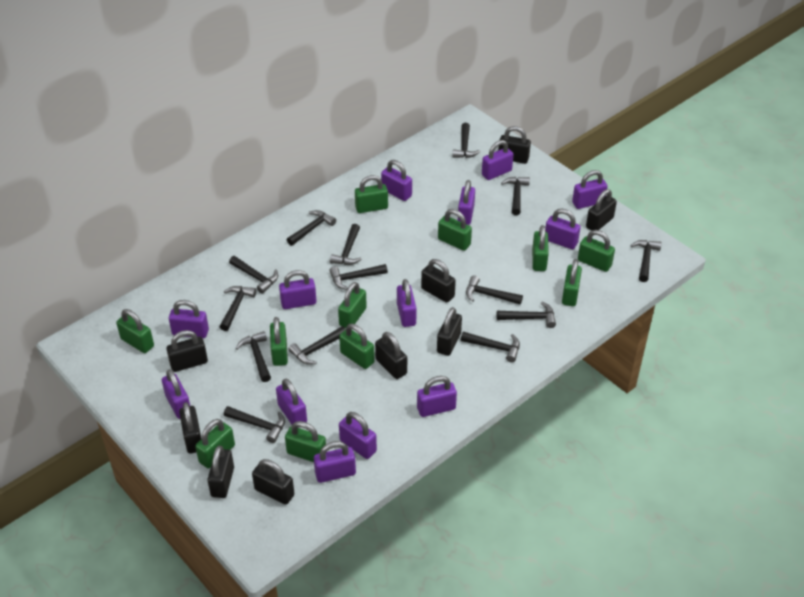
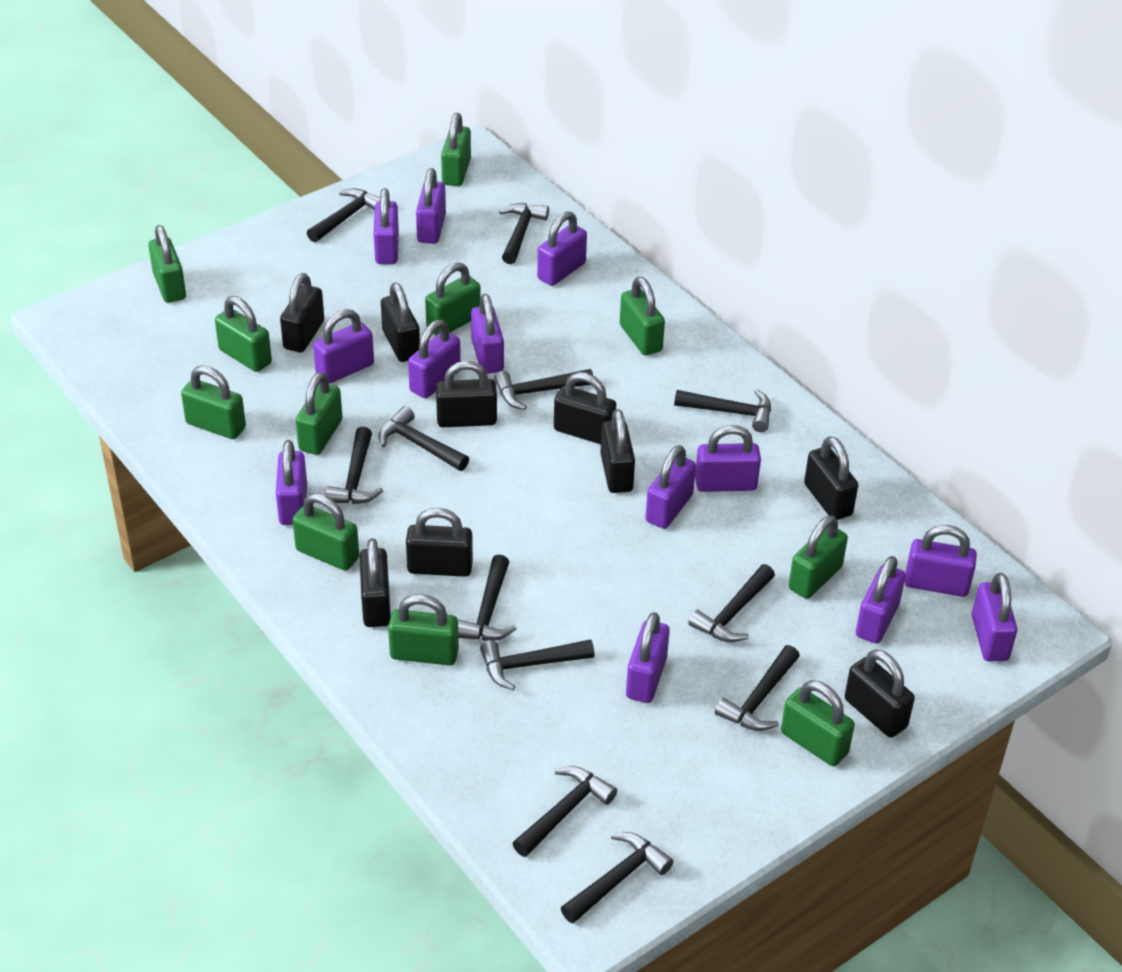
black hammer: 14 -> 12

